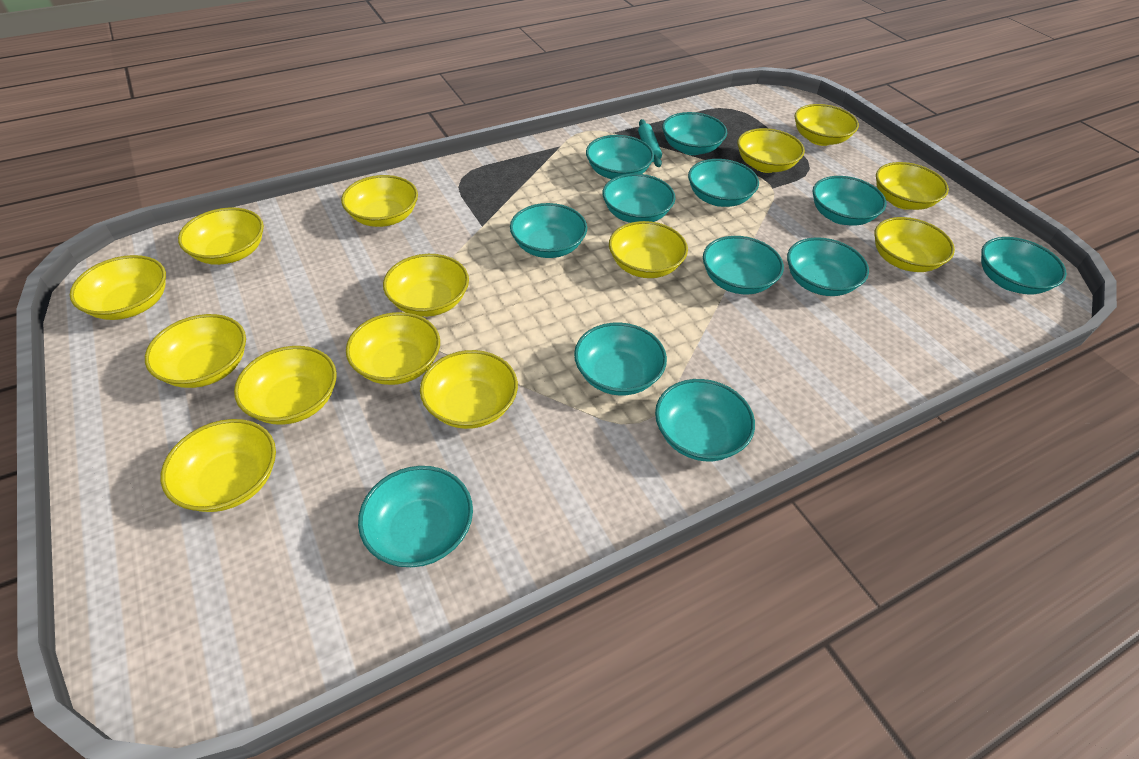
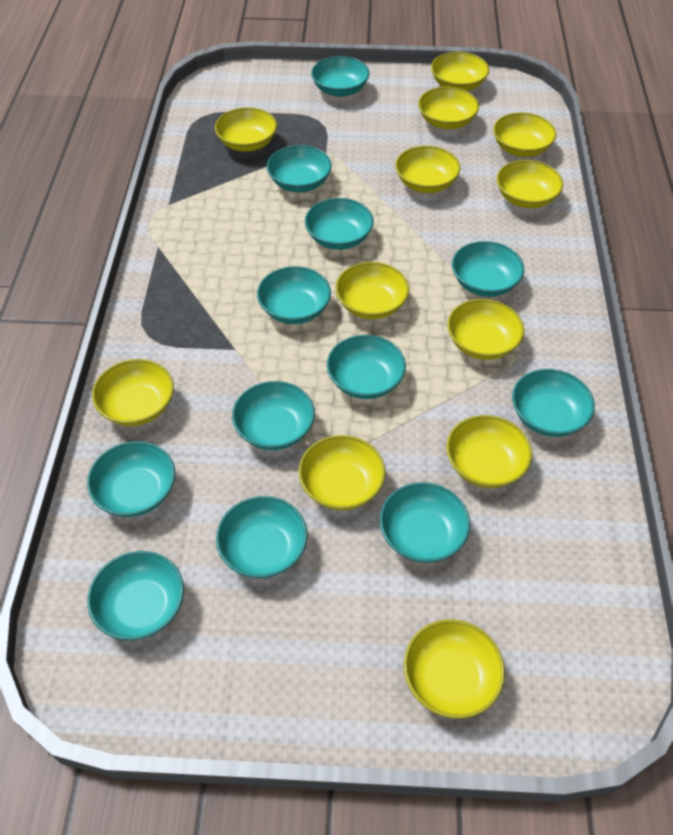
turquoise rolling pin: 1 -> 0
yellow bowl: 14 -> 12

